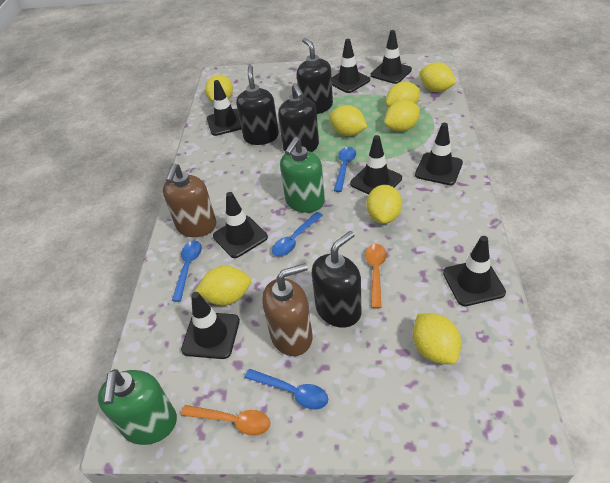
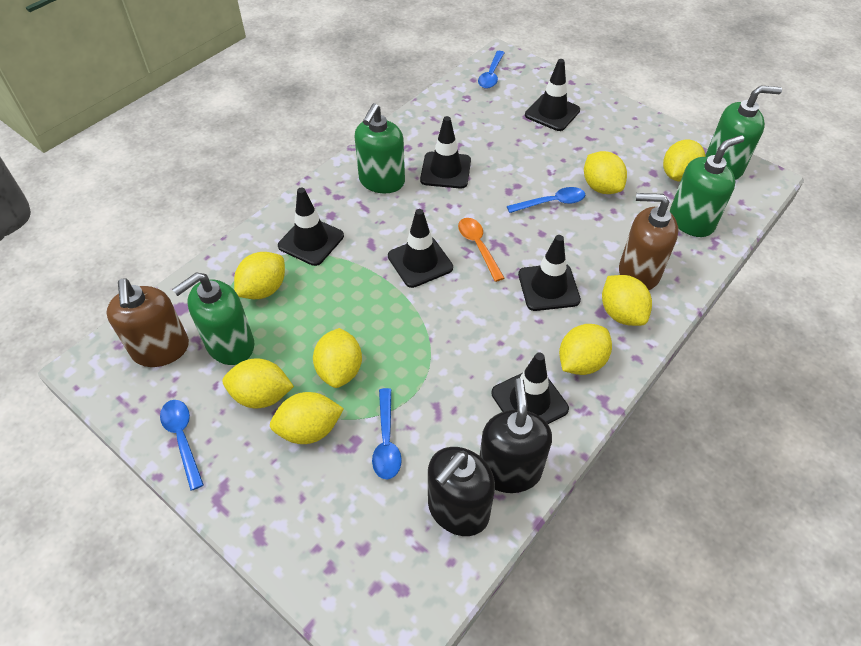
black soap dispenser: 4 -> 2
black traffic cone: 8 -> 6
green soap dispenser: 2 -> 4
orange spoon: 2 -> 1

